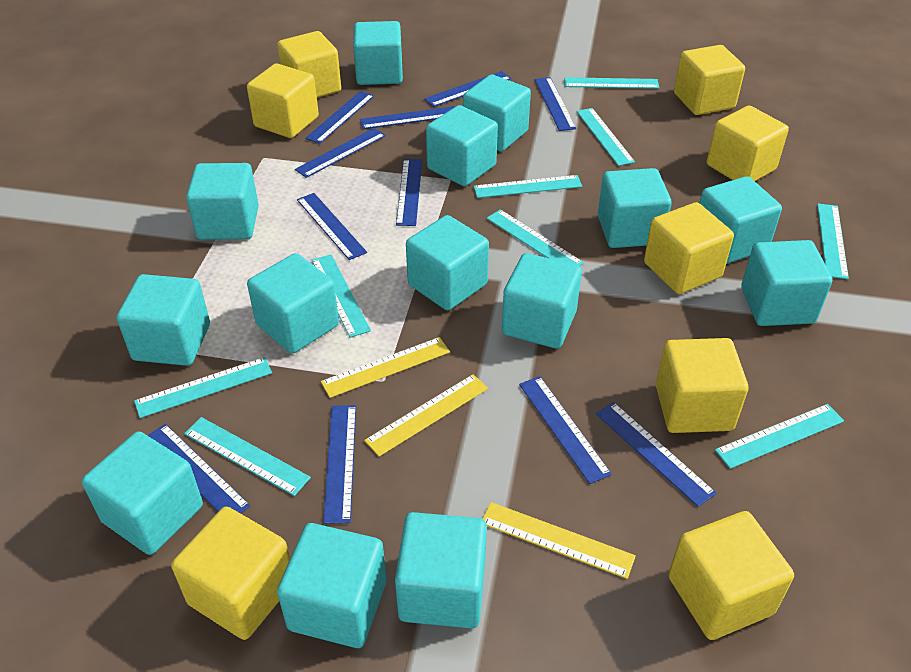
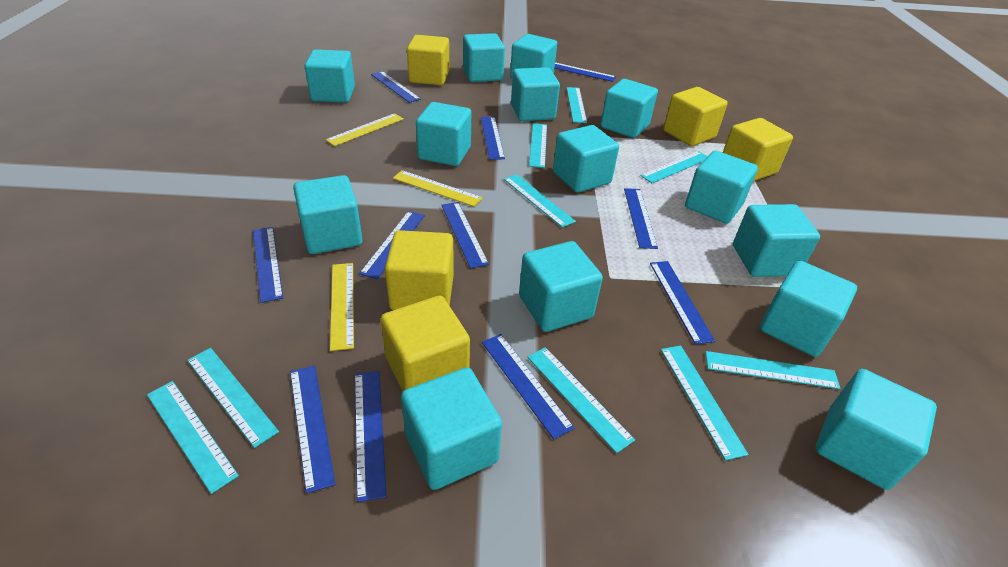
yellow cube: 8 -> 5

